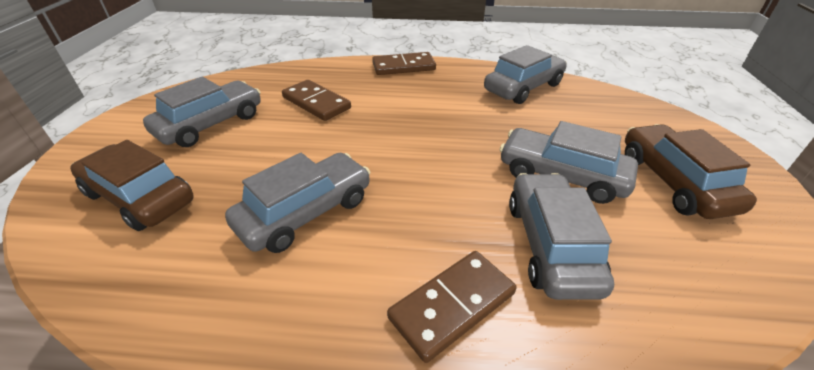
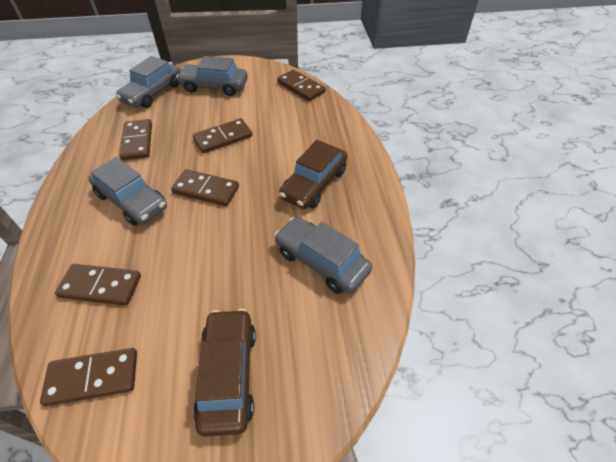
brown domino: 3 -> 6
grey car: 5 -> 4

